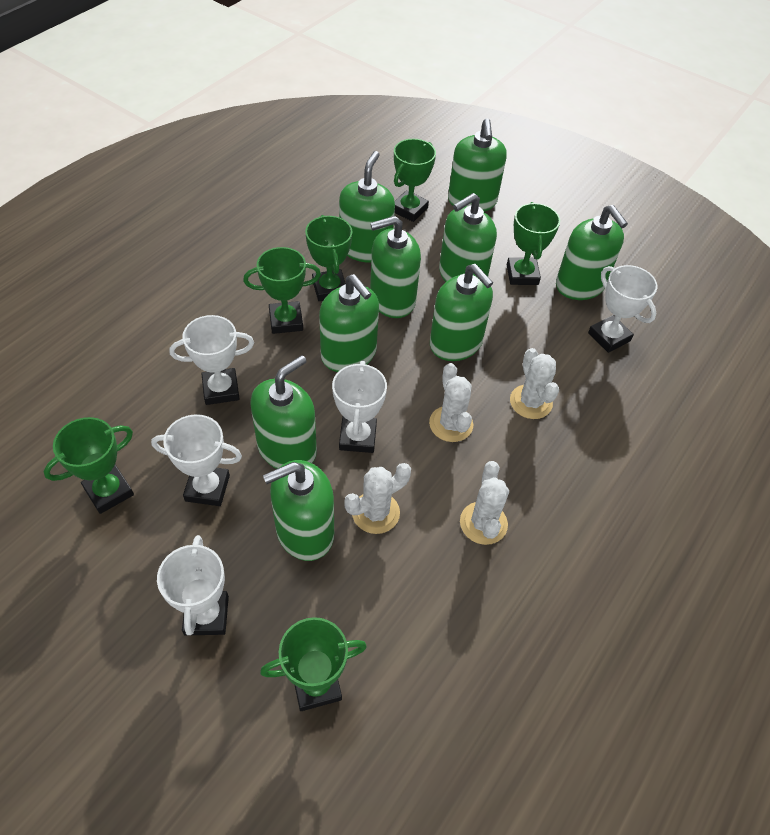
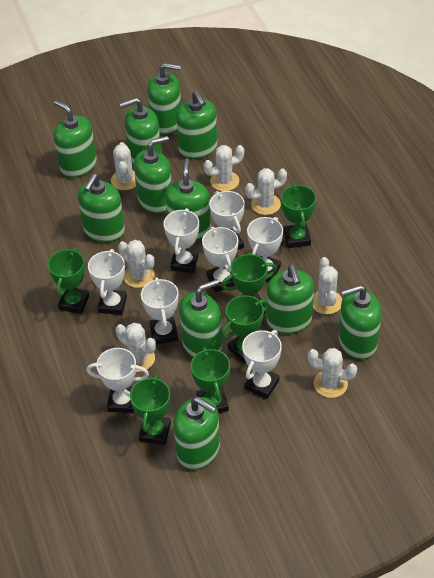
green soap dispenser: 9 -> 11
white cactus: 4 -> 7
white trophy: 5 -> 8

